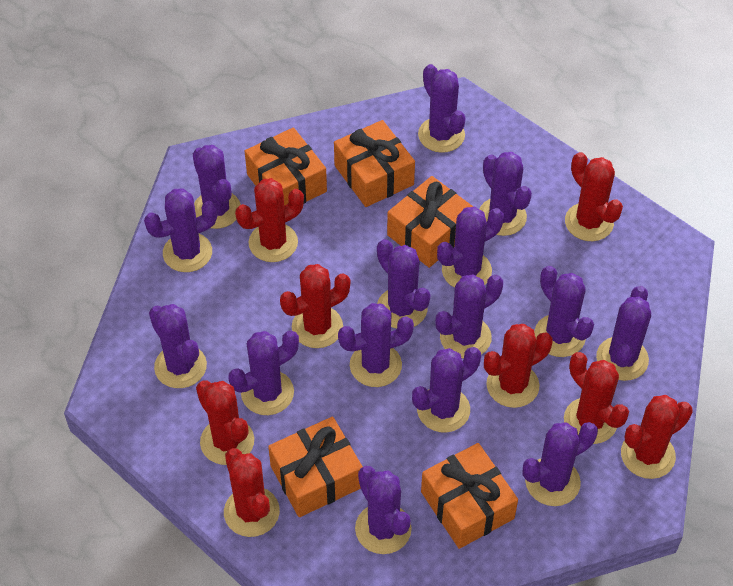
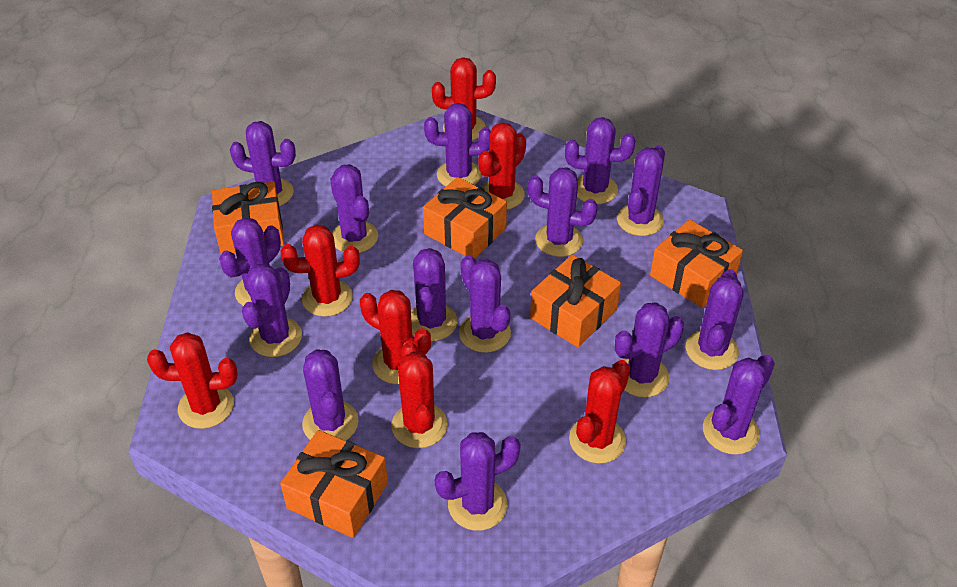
red cactus: 8 -> 7

